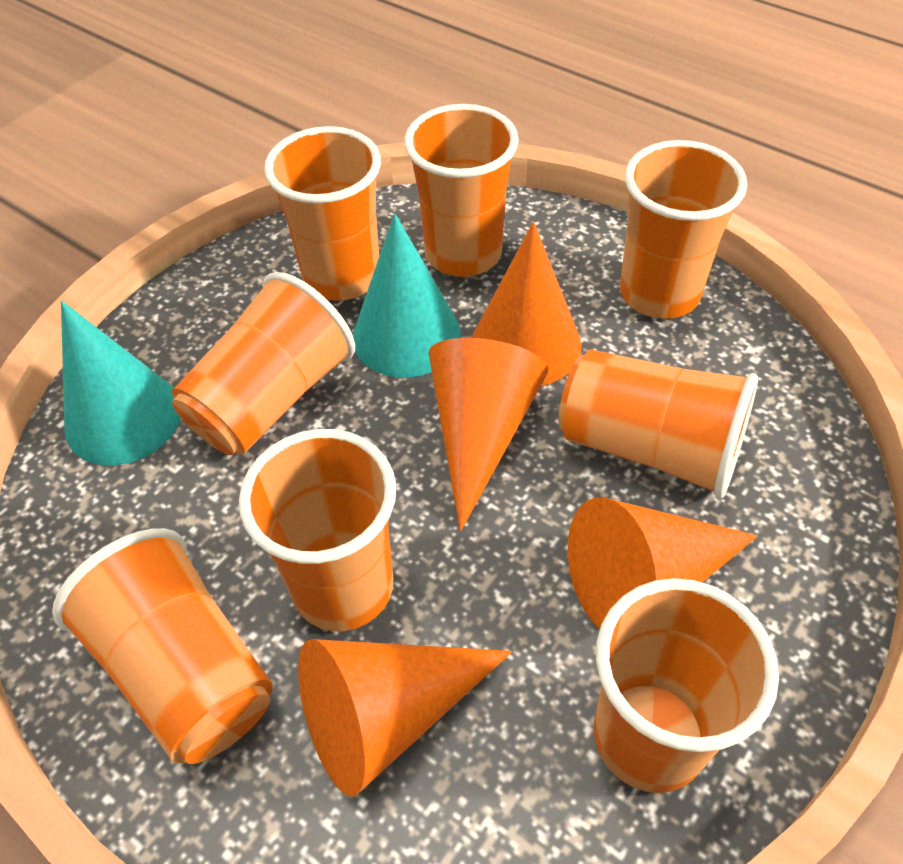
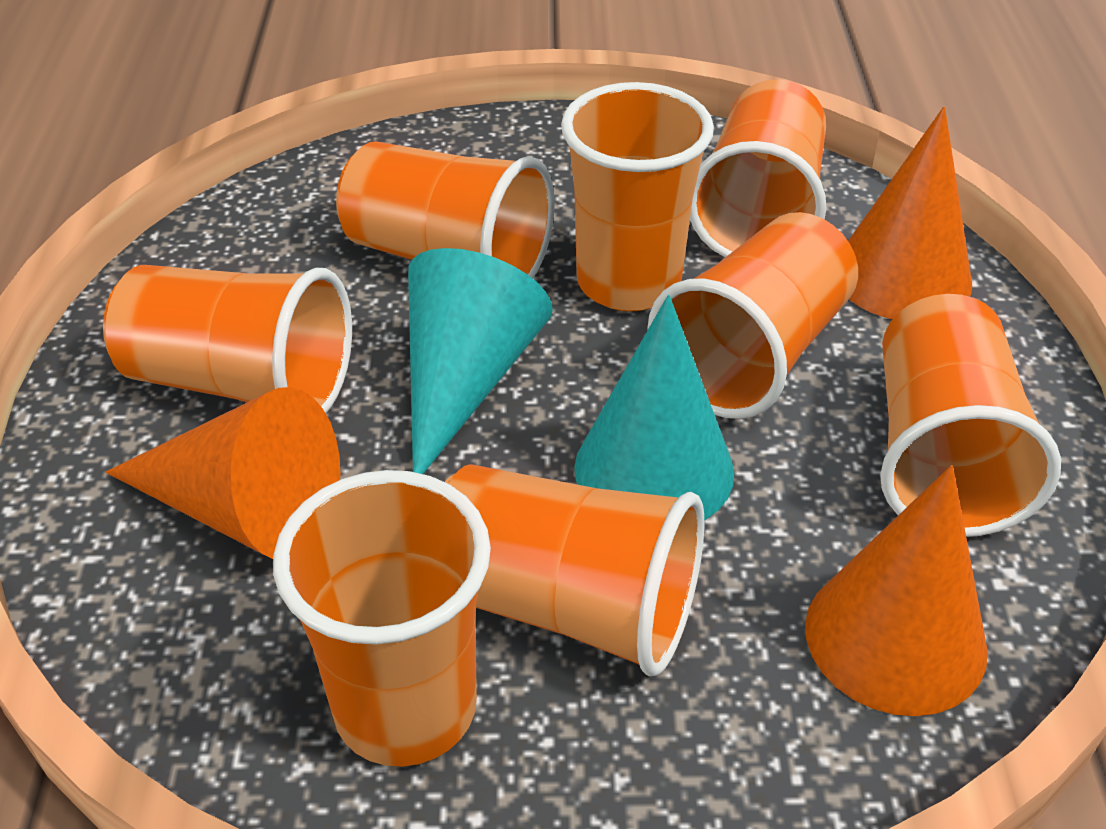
orange cone: 4 -> 3

